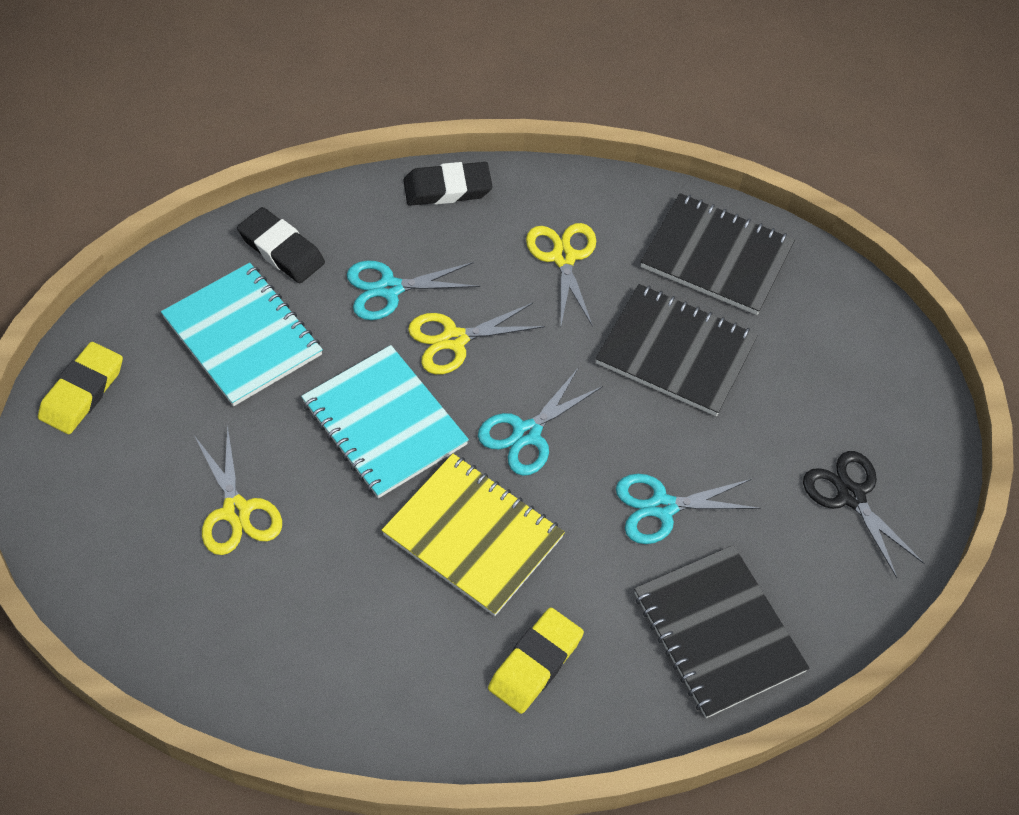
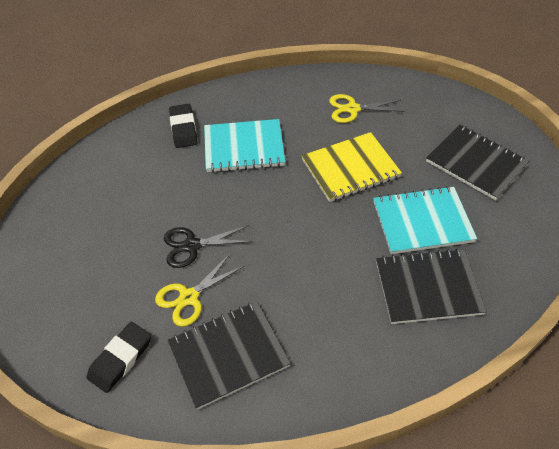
turquoise scissors: 3 -> 0
yellow eraser: 2 -> 0
yellow scissors: 3 -> 2

